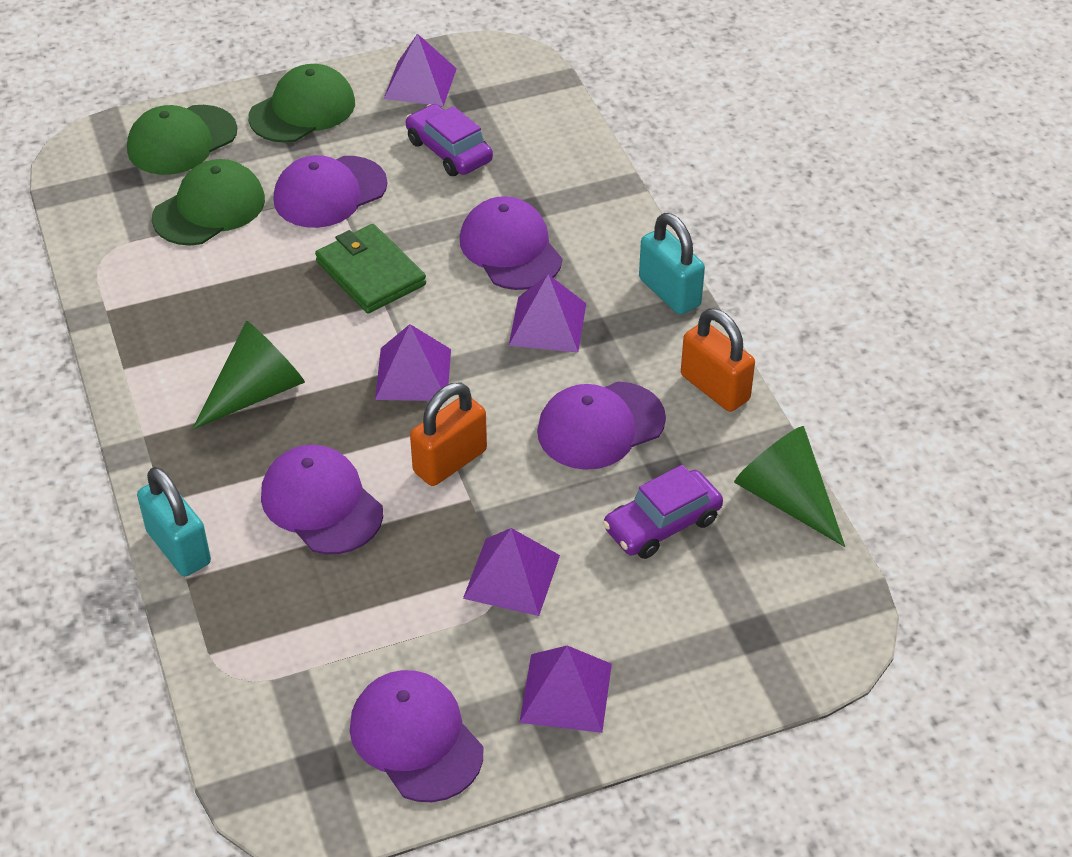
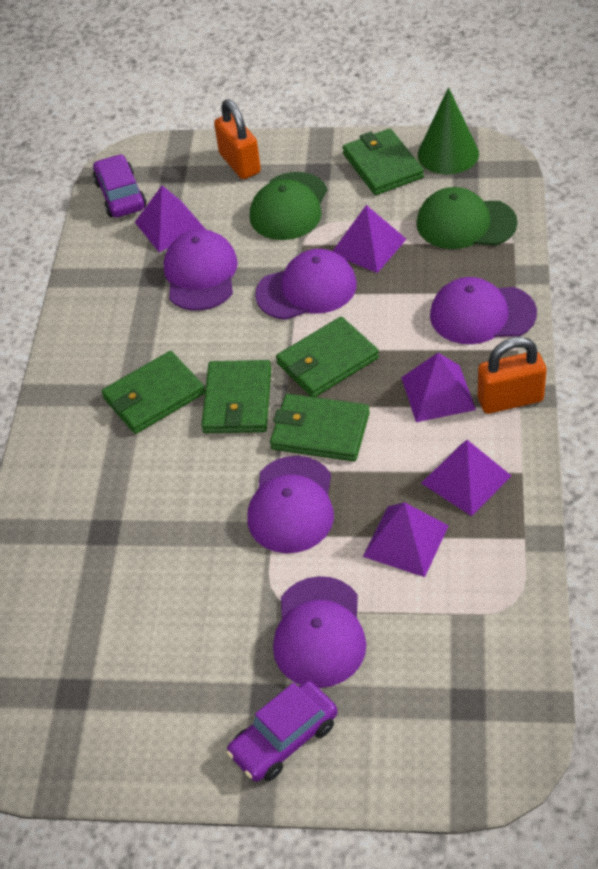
green cap: 3 -> 2
green cone: 2 -> 1
green wallet: 1 -> 5
turquoise padlock: 2 -> 0

